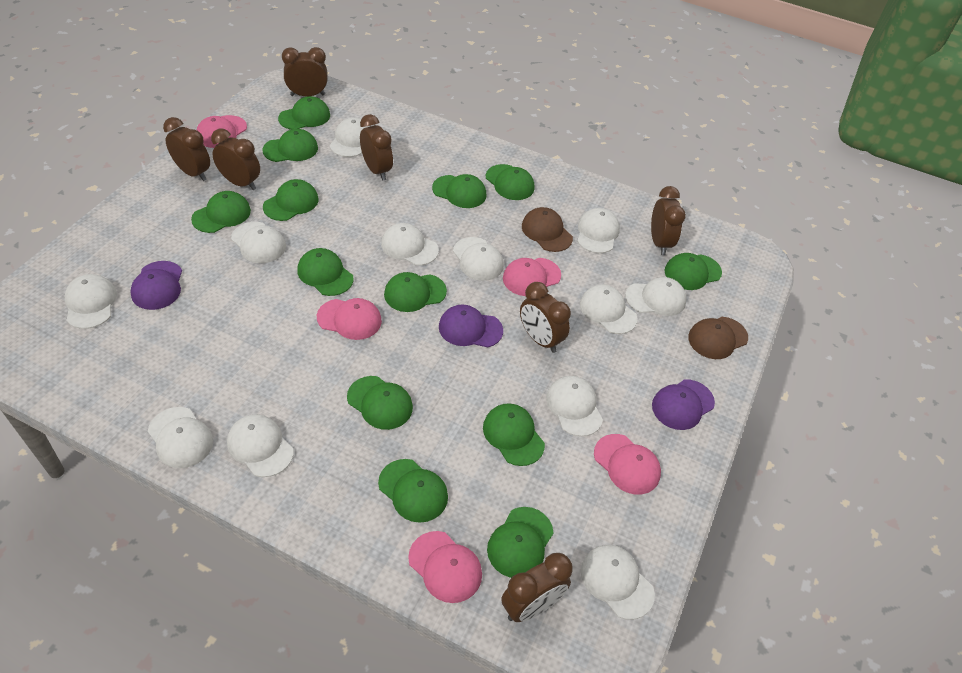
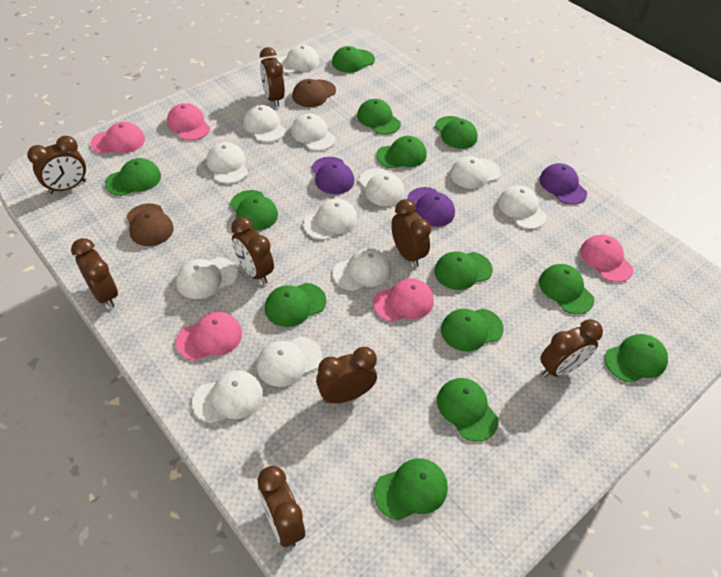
brown clock: 7 -> 8

